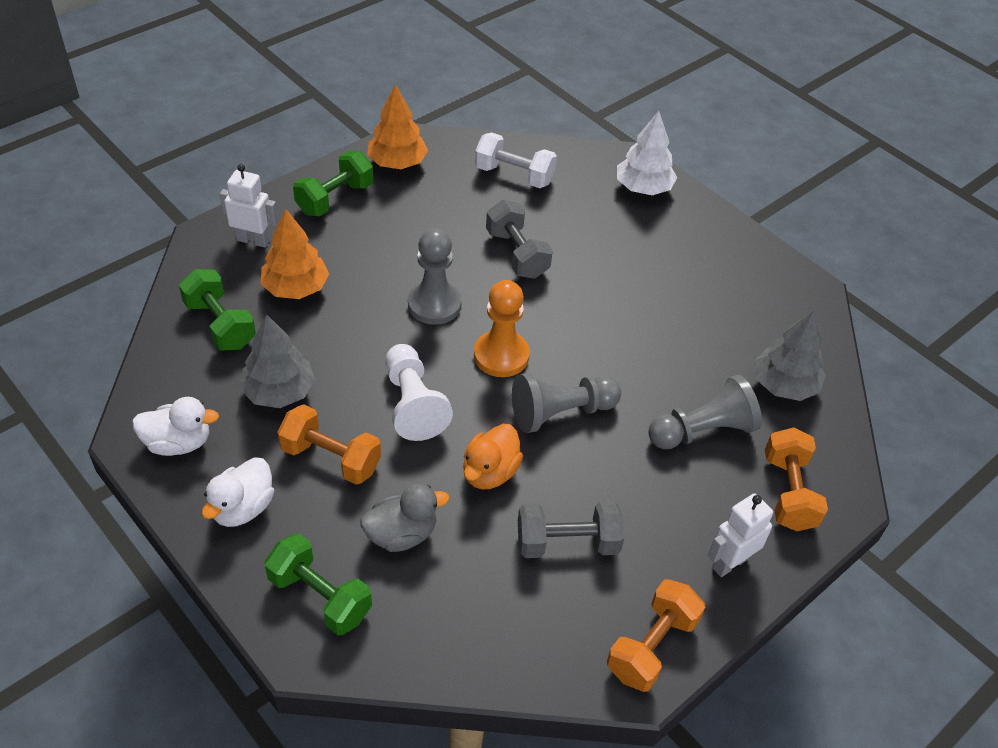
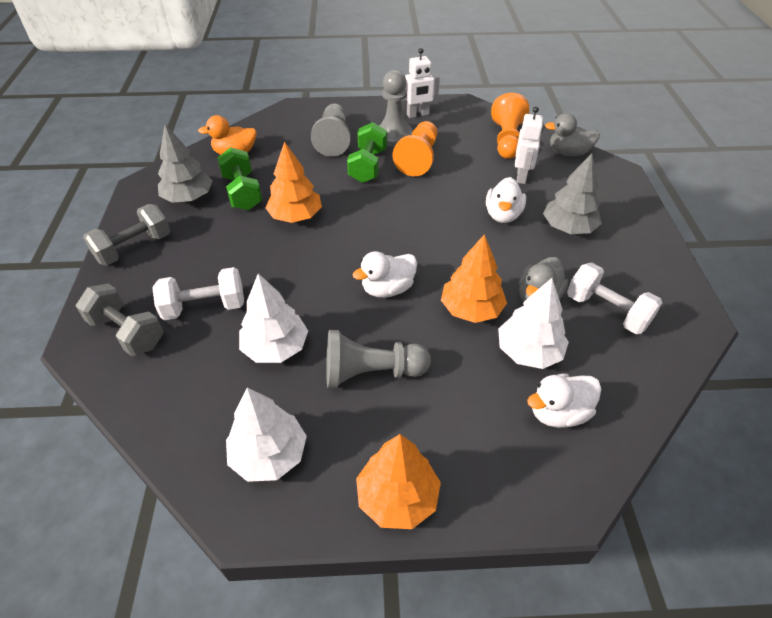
green dumbbell: 3 -> 2
grey duck: 1 -> 2
orange dumbbell: 3 -> 0
orange pawn: 1 -> 2
orange tree: 2 -> 3
white duck: 2 -> 3
white dumbbell: 1 -> 2
white pawn: 1 -> 0
white tree: 1 -> 3

